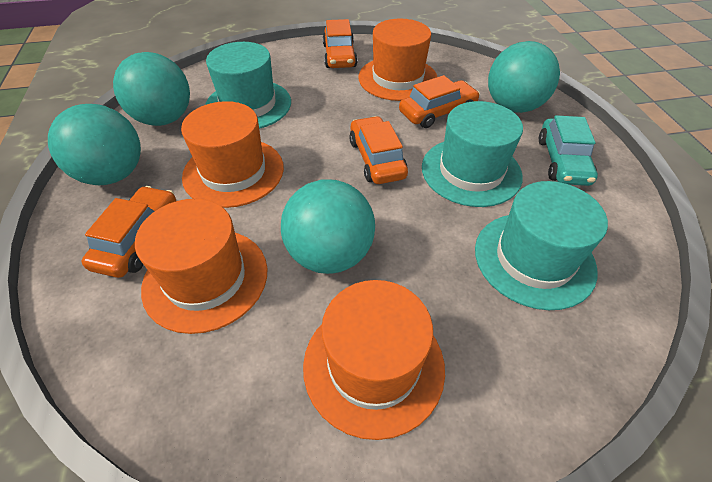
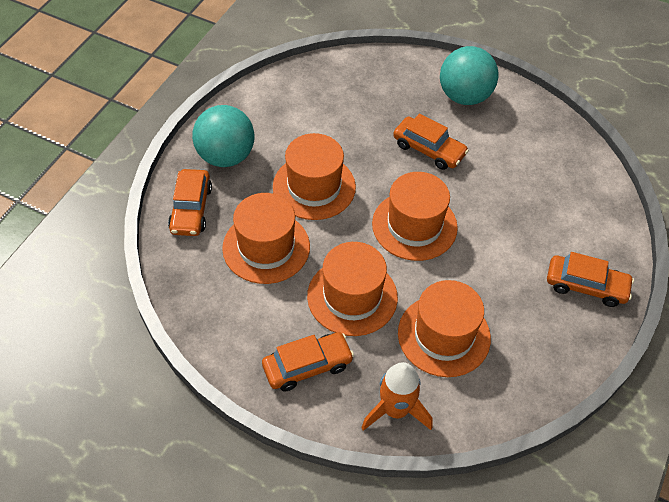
orange hat: 4 -> 5
orange rocket: 0 -> 1
turquoise ball: 4 -> 2
turquoise car: 1 -> 0
turquoise hat: 3 -> 0

